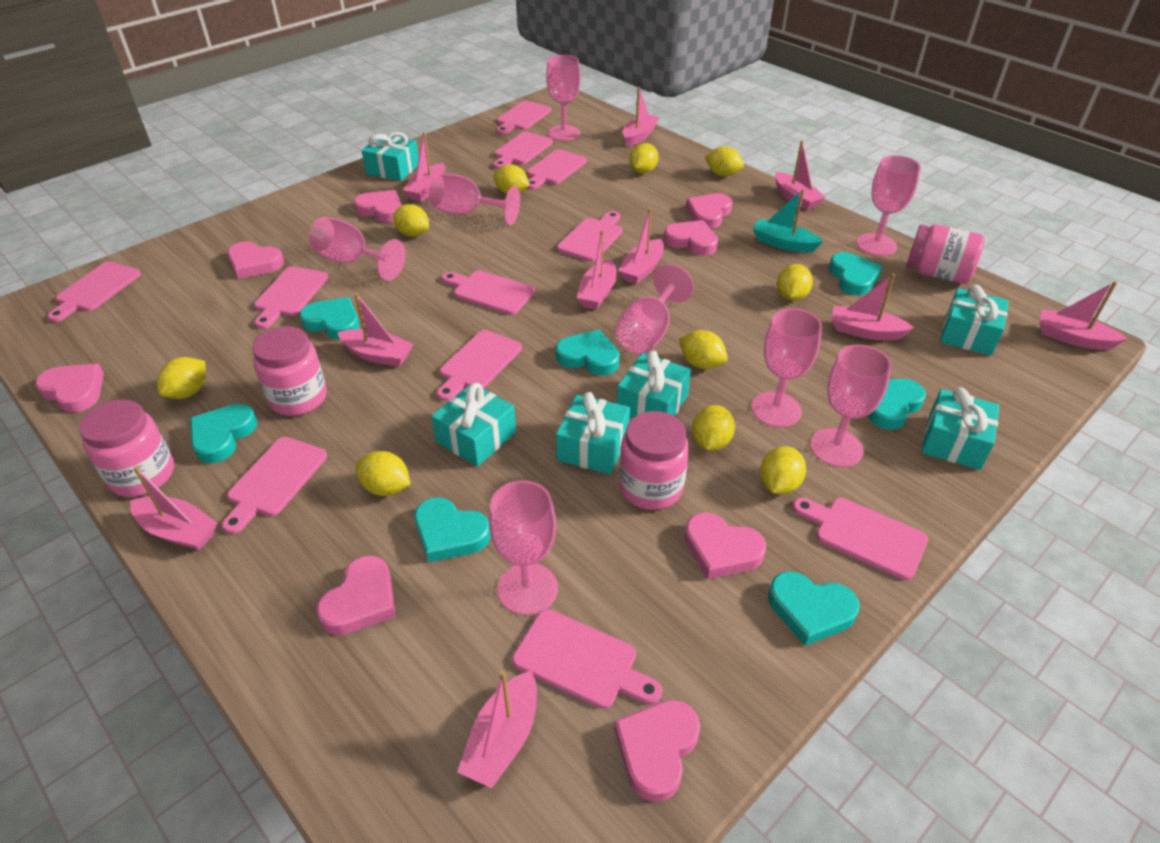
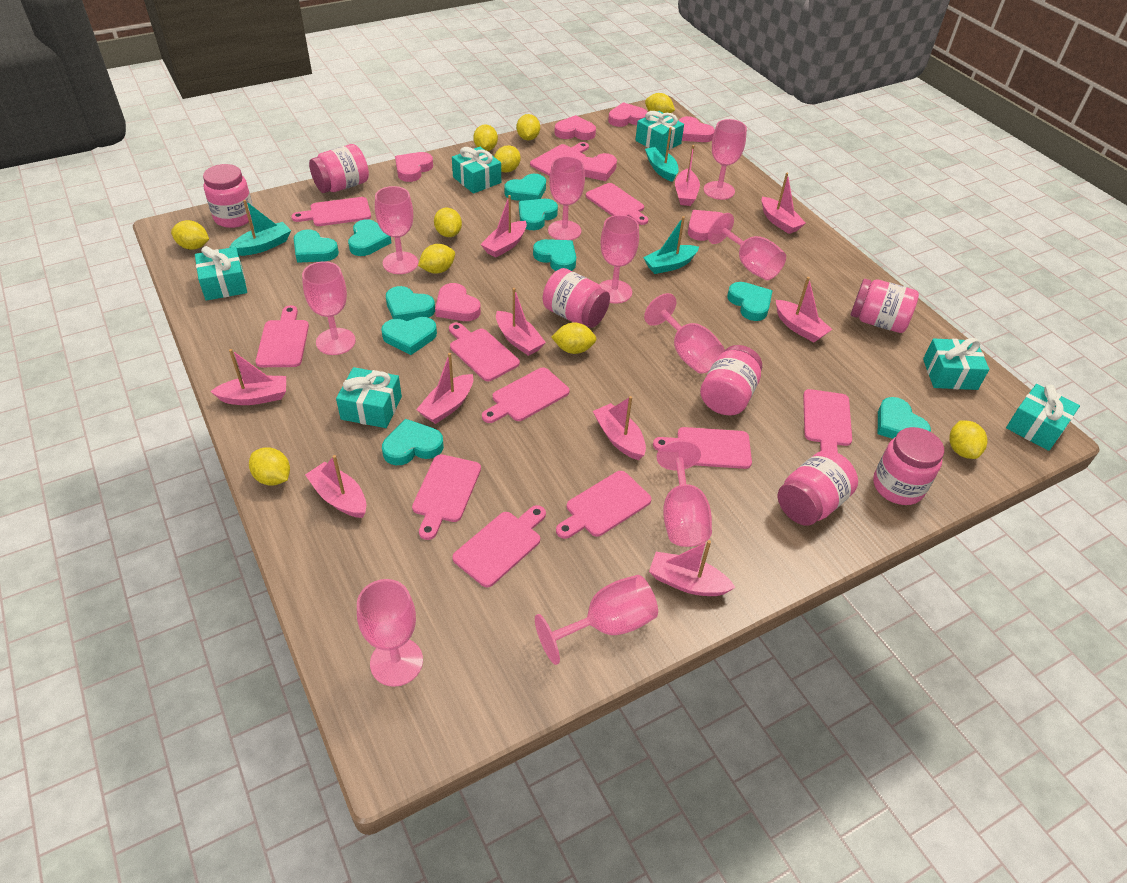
pink goblet: 8 -> 10
pink heart: 8 -> 7
pink jar: 4 -> 7
turquoise boat: 1 -> 3
turquoise heart: 7 -> 10

